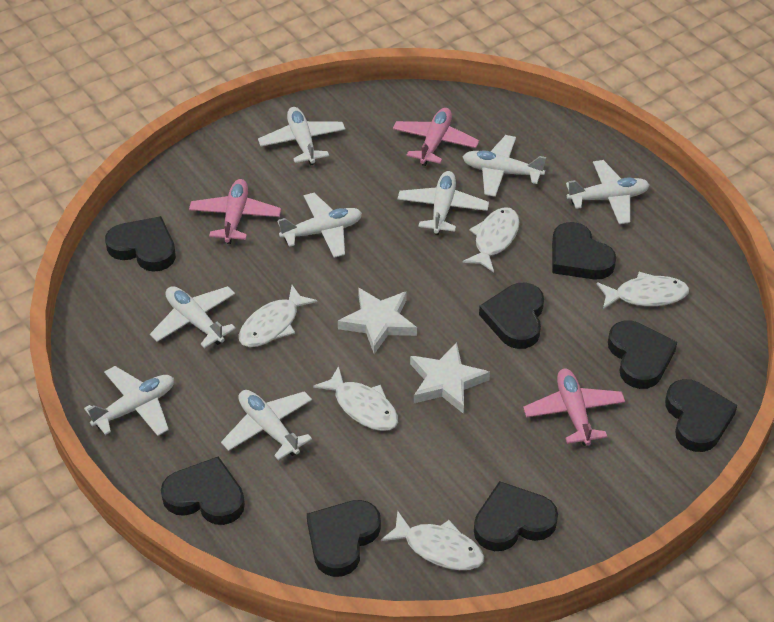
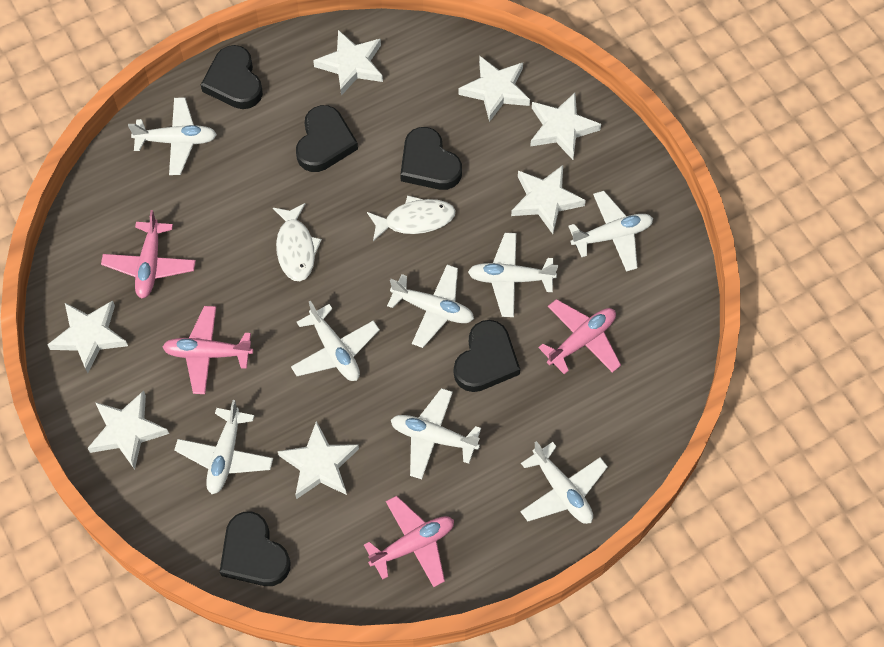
black heart: 8 -> 5
pink plane: 3 -> 4
white fish: 5 -> 2
white star: 2 -> 7

